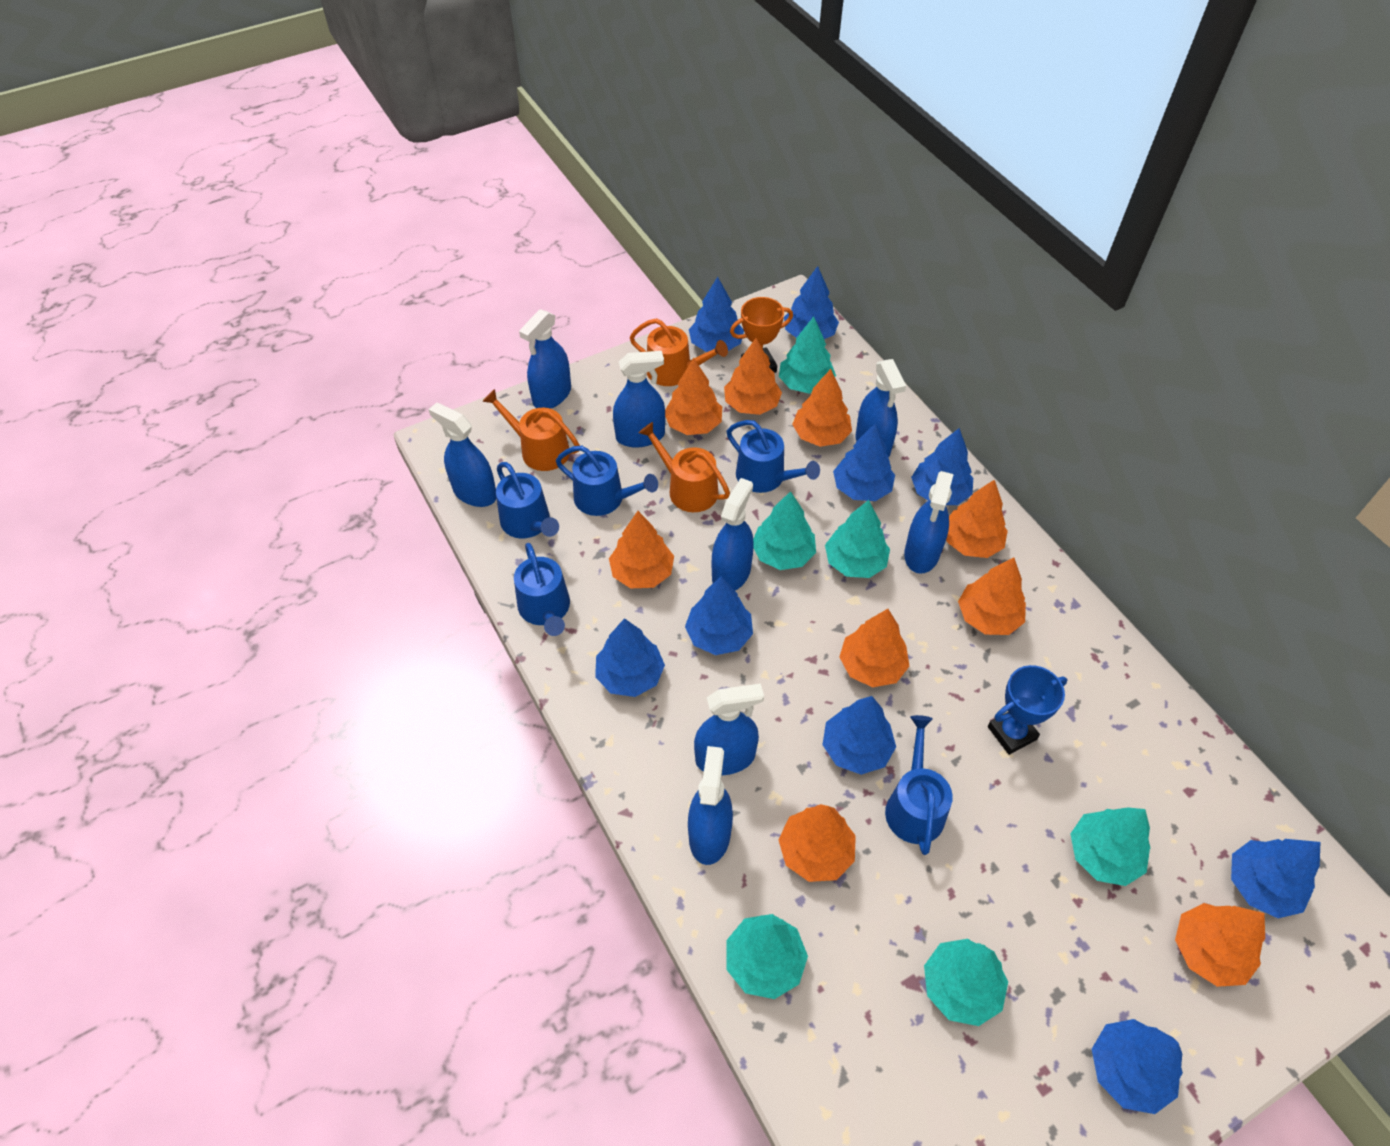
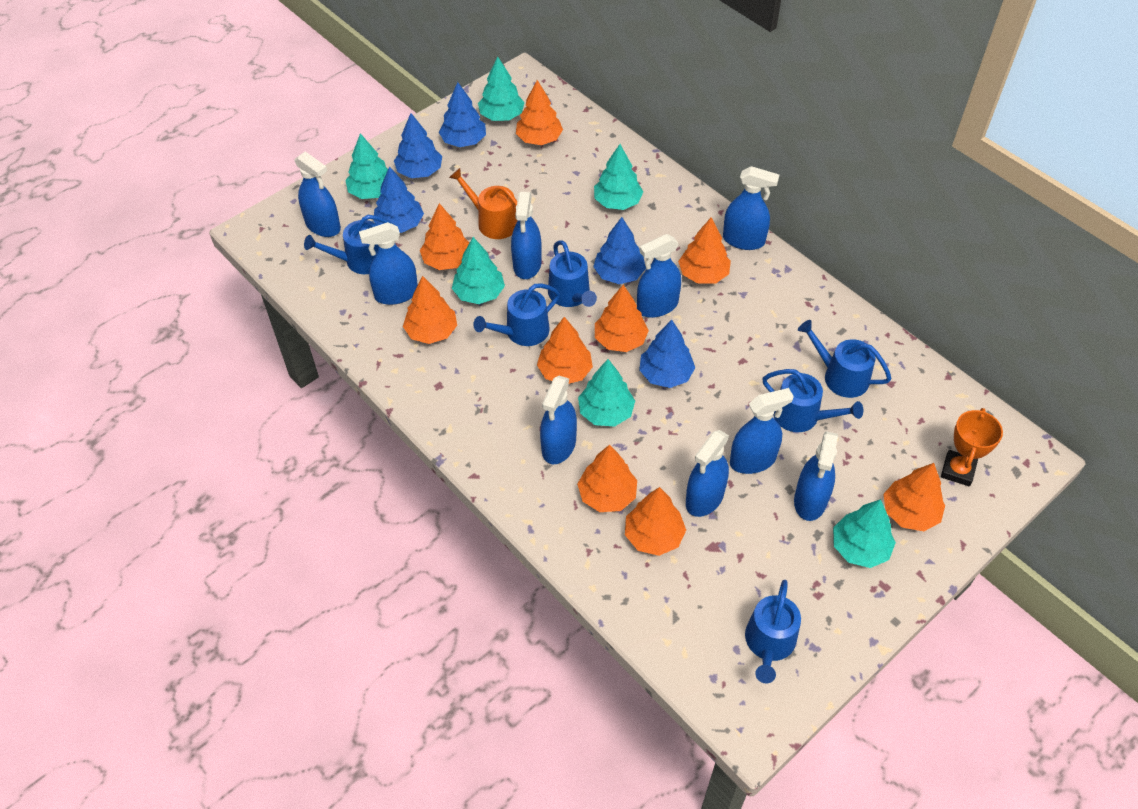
blue spray bottle: 8 -> 9
blue tree: 9 -> 5
blue trophy: 1 -> 0
blue watering can: 5 -> 6
orange watering can: 3 -> 1

